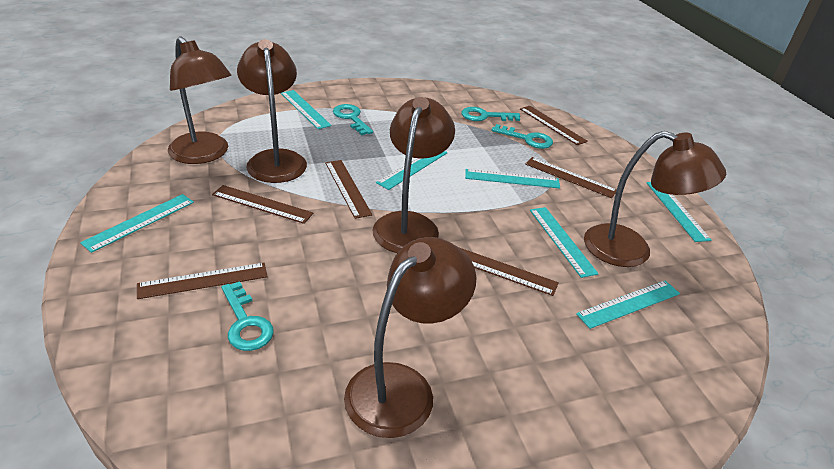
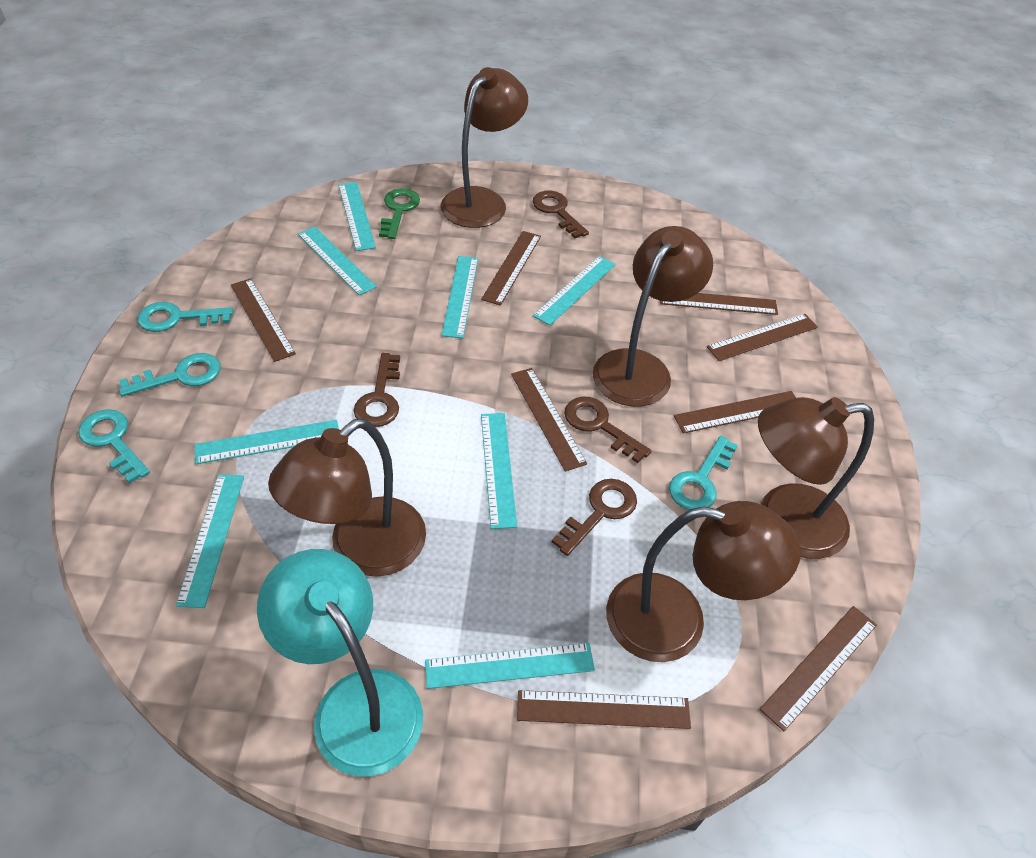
brown key: 0 -> 4
brown ruler: 6 -> 8
green key: 0 -> 1
turquoise lamp: 0 -> 1
turquoise ruler: 7 -> 8

